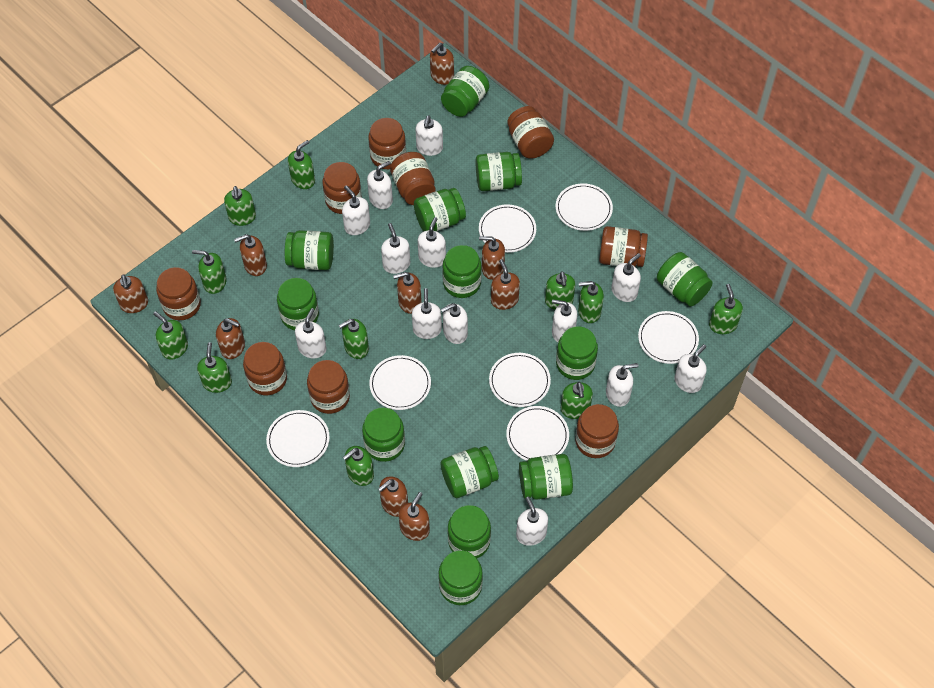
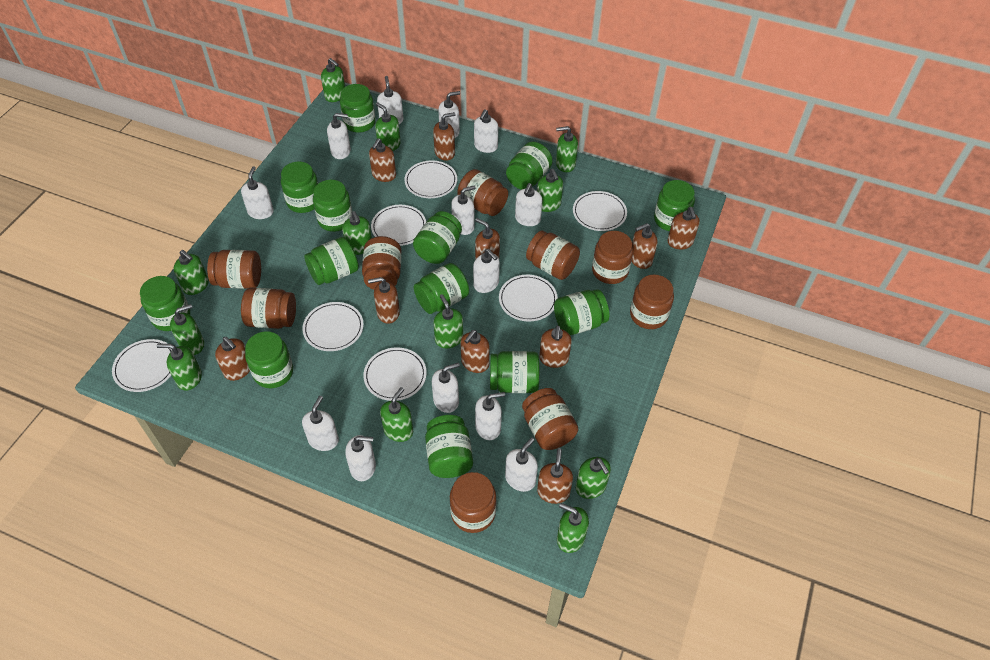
brown soap dispenser: 9 -> 10
green soap dispenser: 11 -> 12

